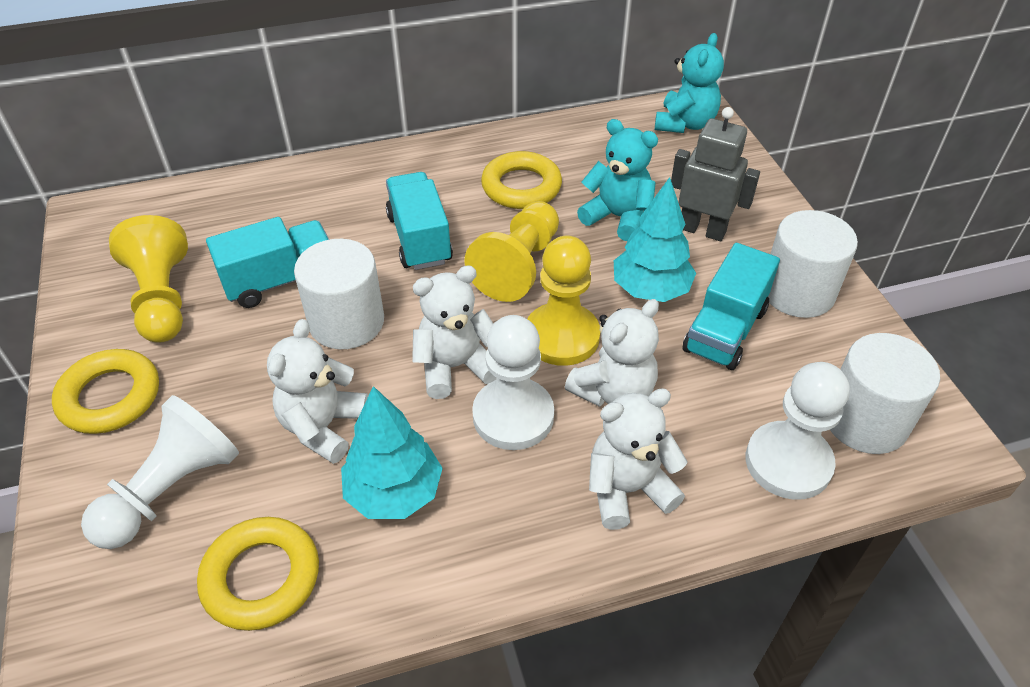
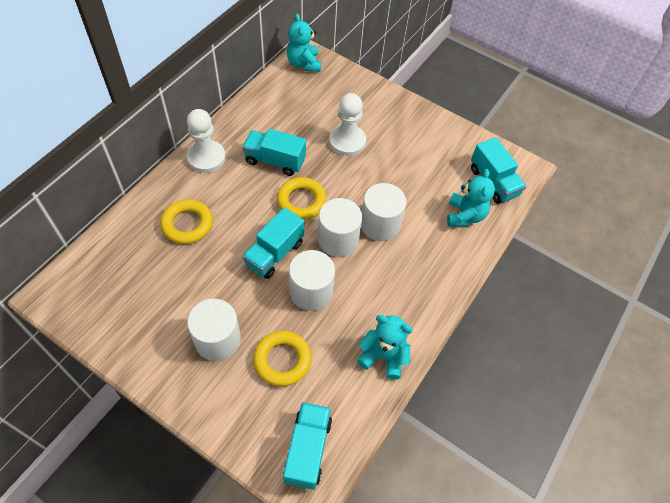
grey robot: 1 -> 0
turquoise teddy bear: 2 -> 3
turquoise tree: 2 -> 0
turquoise truck: 3 -> 4
white cylinder: 3 -> 4
white pawn: 3 -> 2
white teddy bear: 4 -> 0
yellow pawn: 3 -> 0

